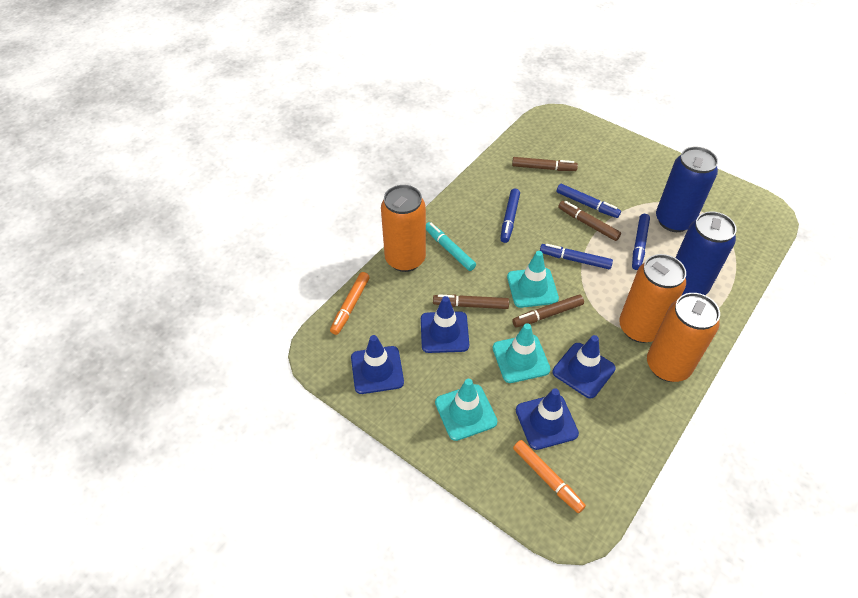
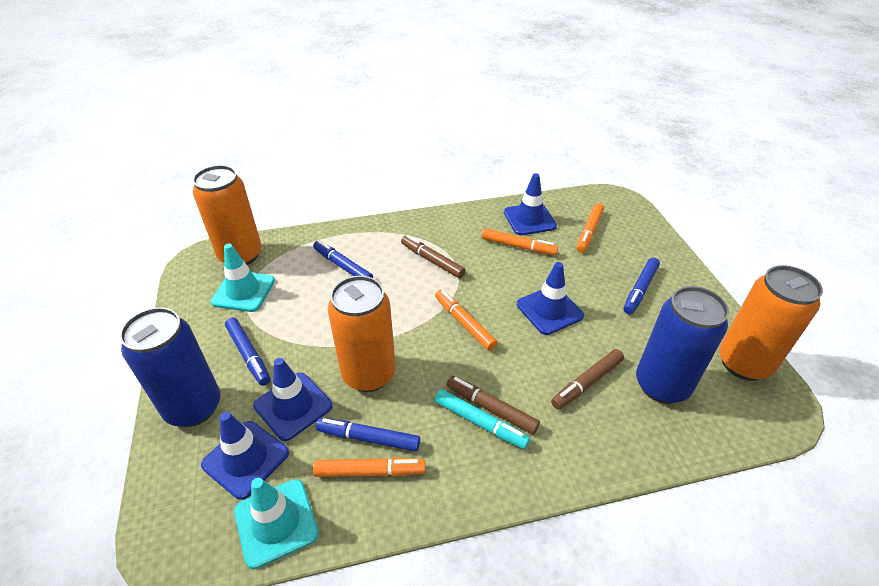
brown marker: 4 -> 3
orange marker: 2 -> 4
turquoise traffic cone: 3 -> 2

